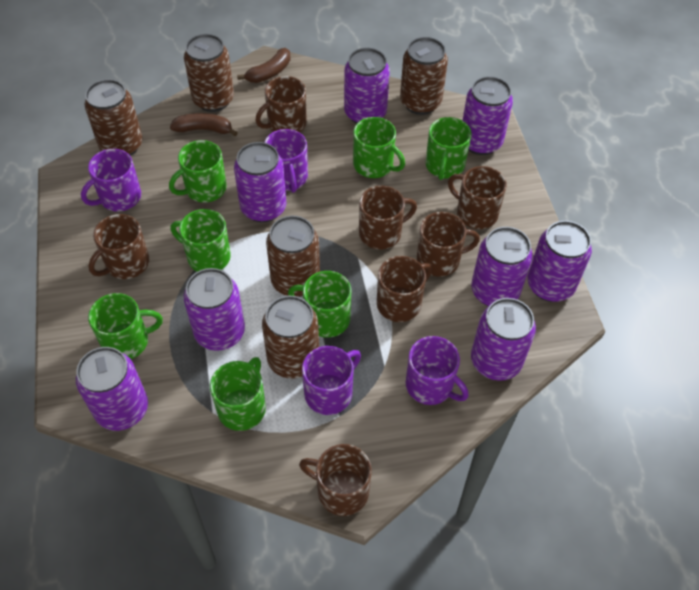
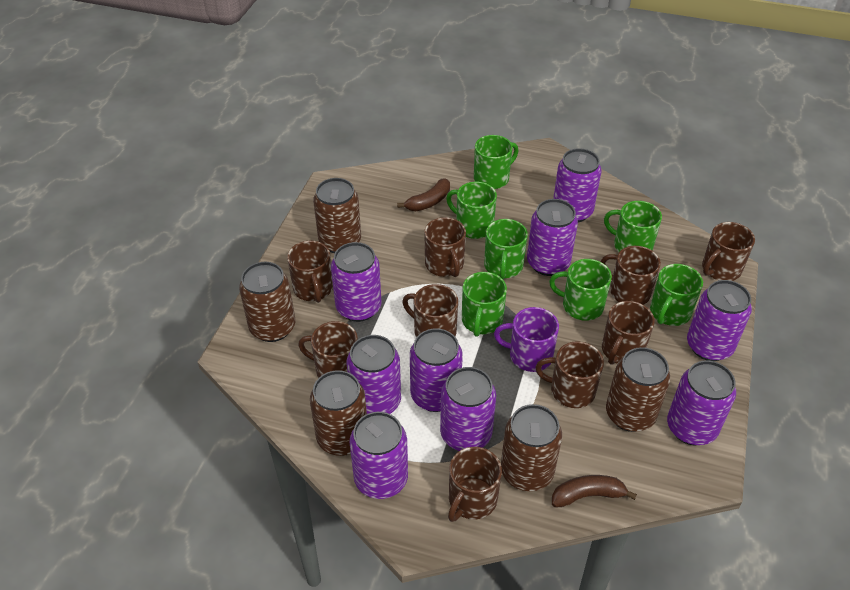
brown mug: 7 -> 9
purple can: 8 -> 9
purple mug: 4 -> 1

